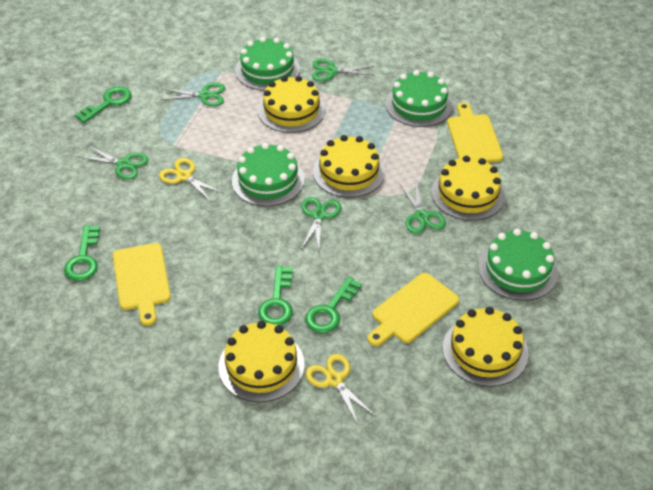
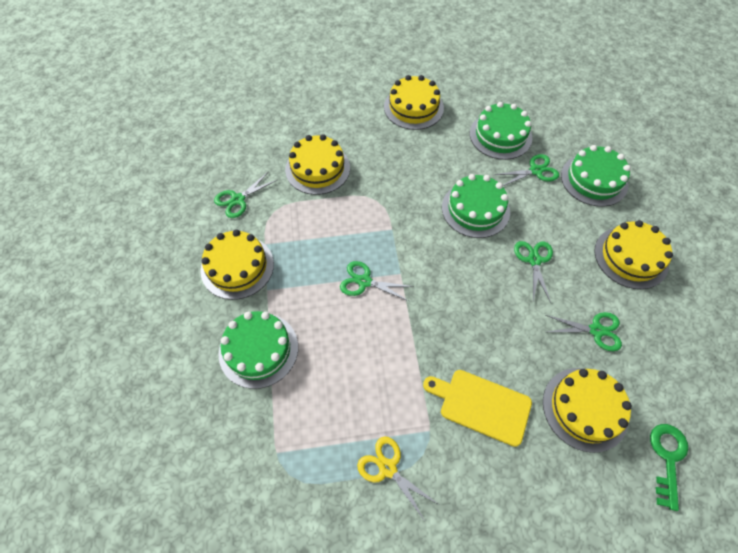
green key: 4 -> 1
yellow cutting board: 3 -> 1
yellow scissors: 2 -> 1

